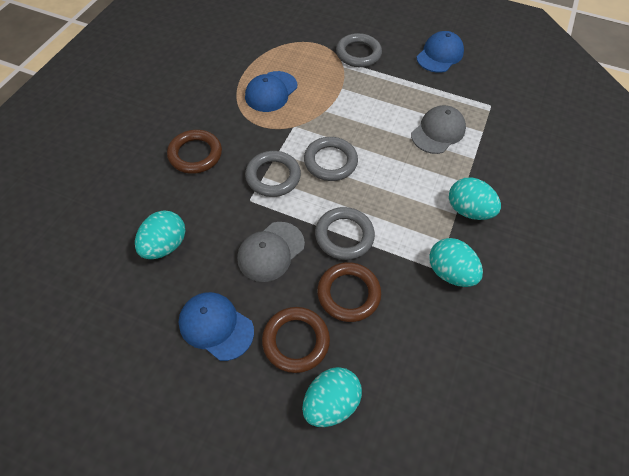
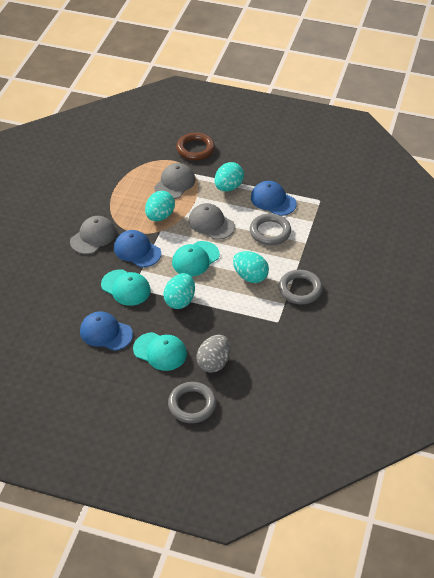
brown ring: 3 -> 1
grey cap: 2 -> 3
grey egg: 0 -> 1
grey ring: 4 -> 3
turquoise cap: 0 -> 3

